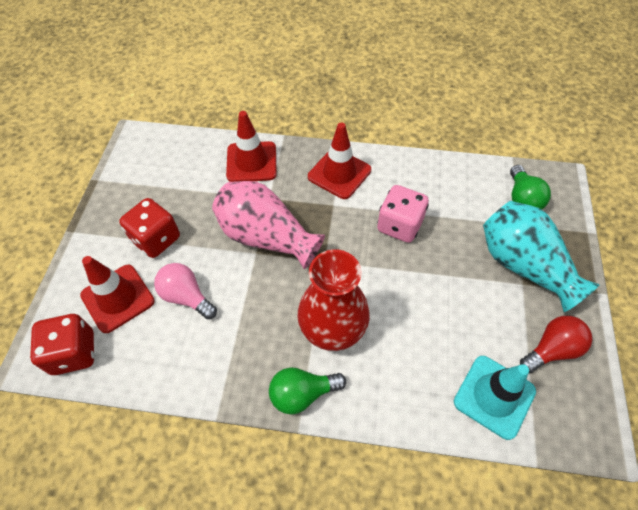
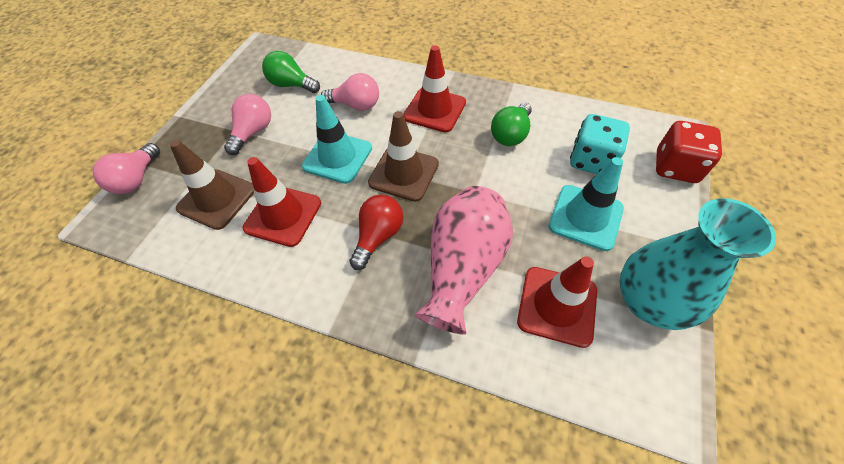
brown traffic cone: 0 -> 2
pink dice: 1 -> 0
pink light bulb: 1 -> 3
red dice: 2 -> 1
red vase: 1 -> 0
turquoise dice: 0 -> 1
turquoise traffic cone: 1 -> 2

